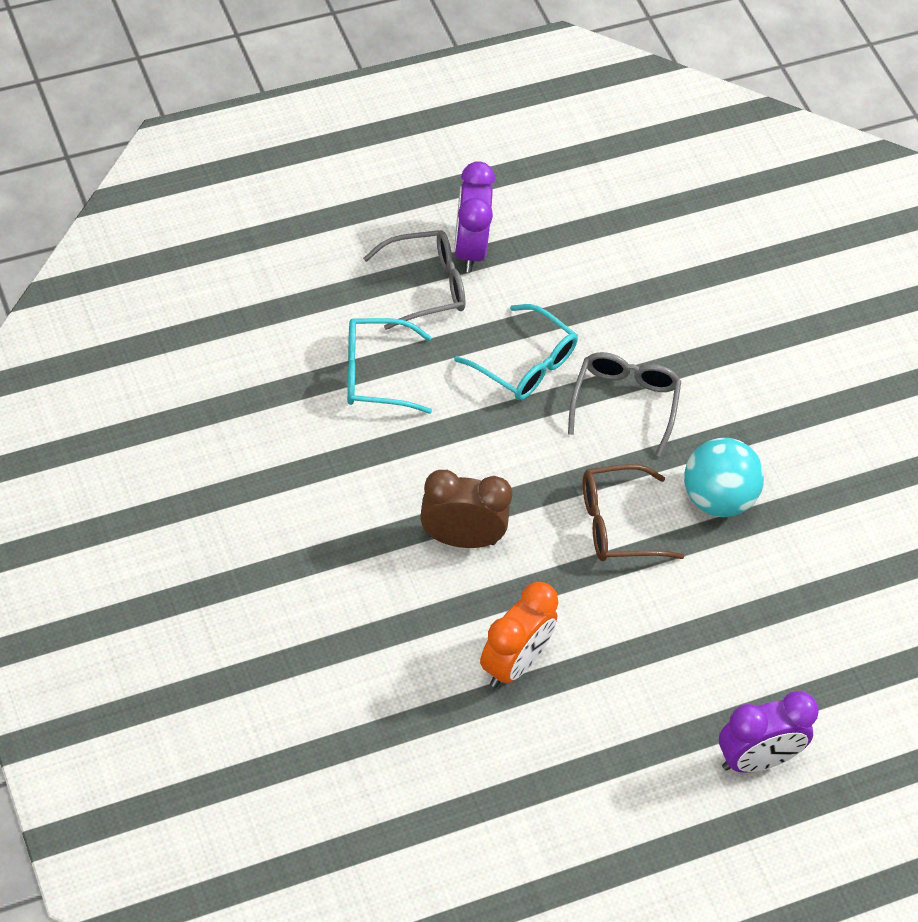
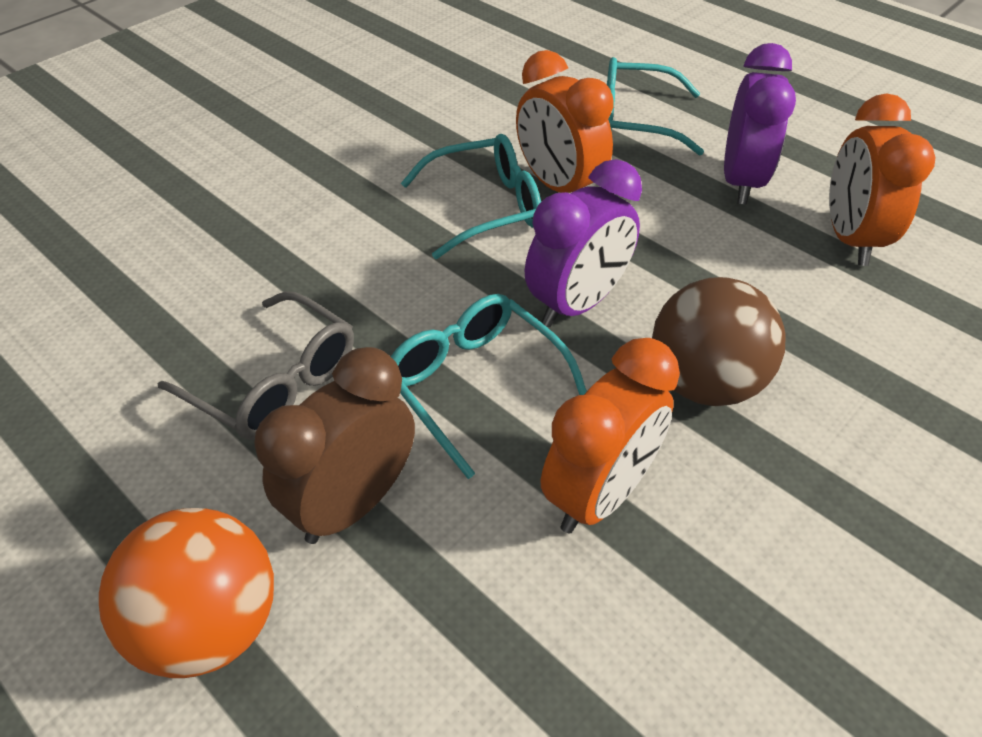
brown ball: 0 -> 1
brown glasses: 1 -> 0
grey glasses: 2 -> 1
orange ball: 0 -> 1
orange clock: 1 -> 3
turquoise ball: 1 -> 0
turquoise glasses: 2 -> 3

